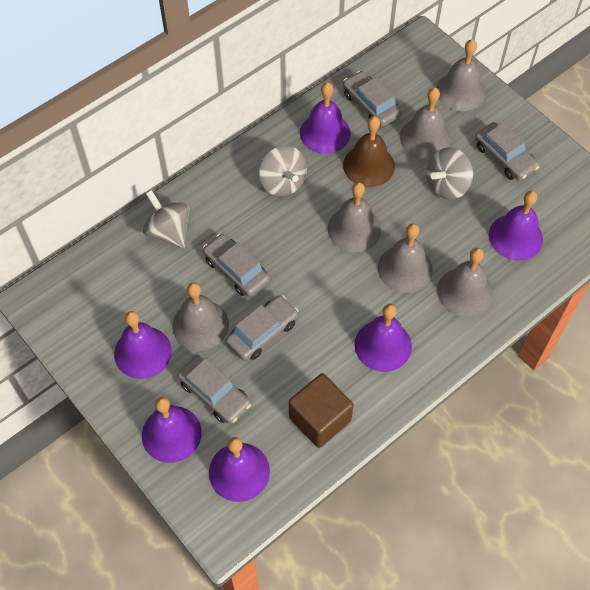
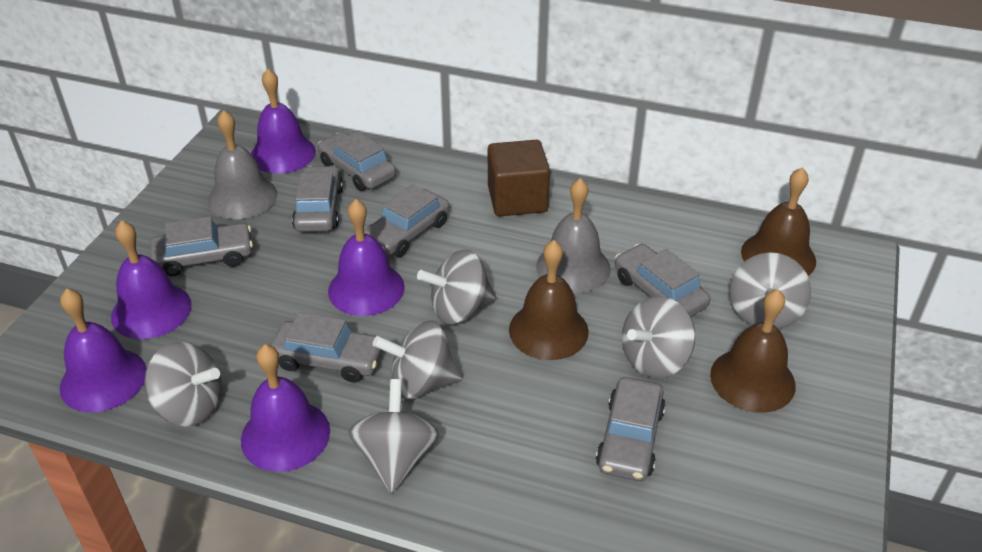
brown bell: 1 -> 3
grey bell: 6 -> 2
grey car: 5 -> 7
grey spinning top: 3 -> 6
purple bell: 6 -> 5

